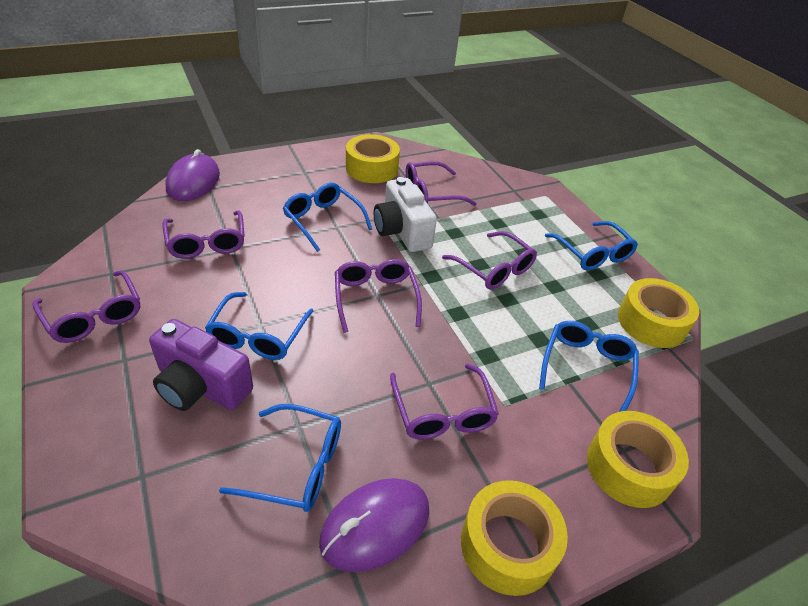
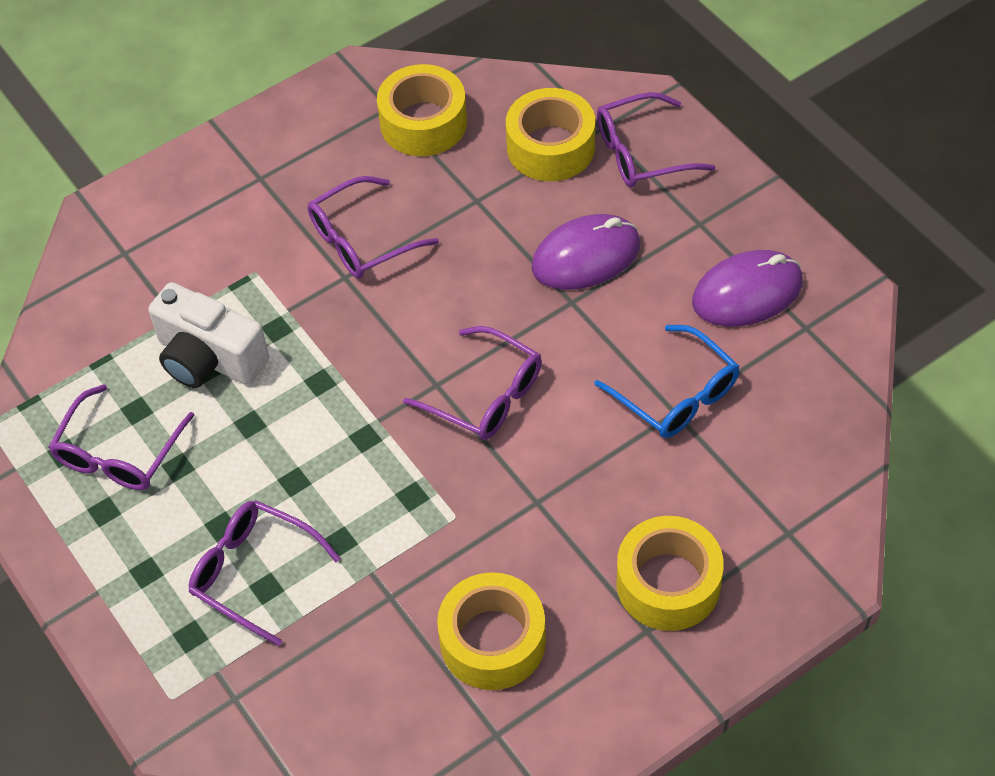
blue glasses: 5 -> 1
purple camera: 1 -> 0
purple glasses: 6 -> 5

